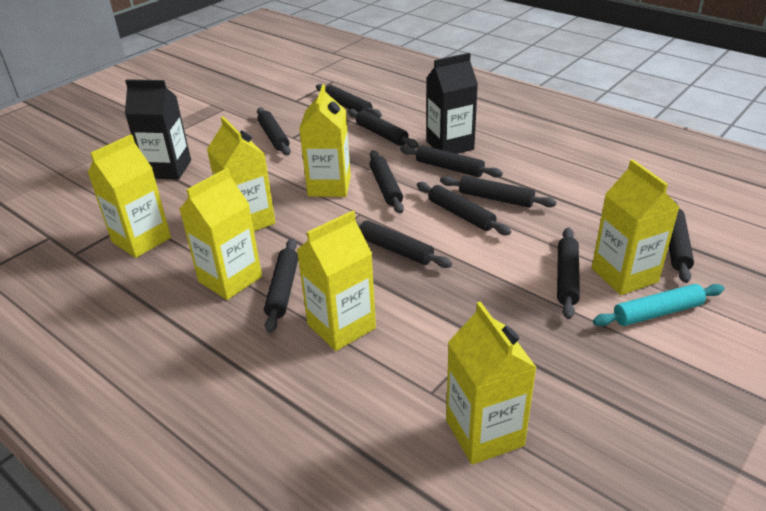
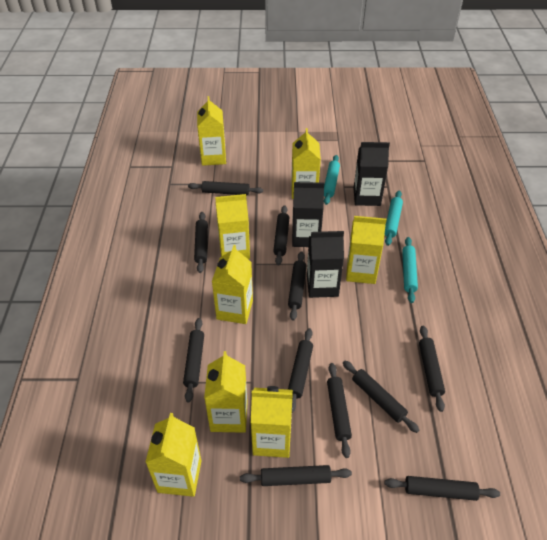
black carton: 2 -> 3
turquoise rolling pin: 1 -> 3
yellow carton: 7 -> 8

